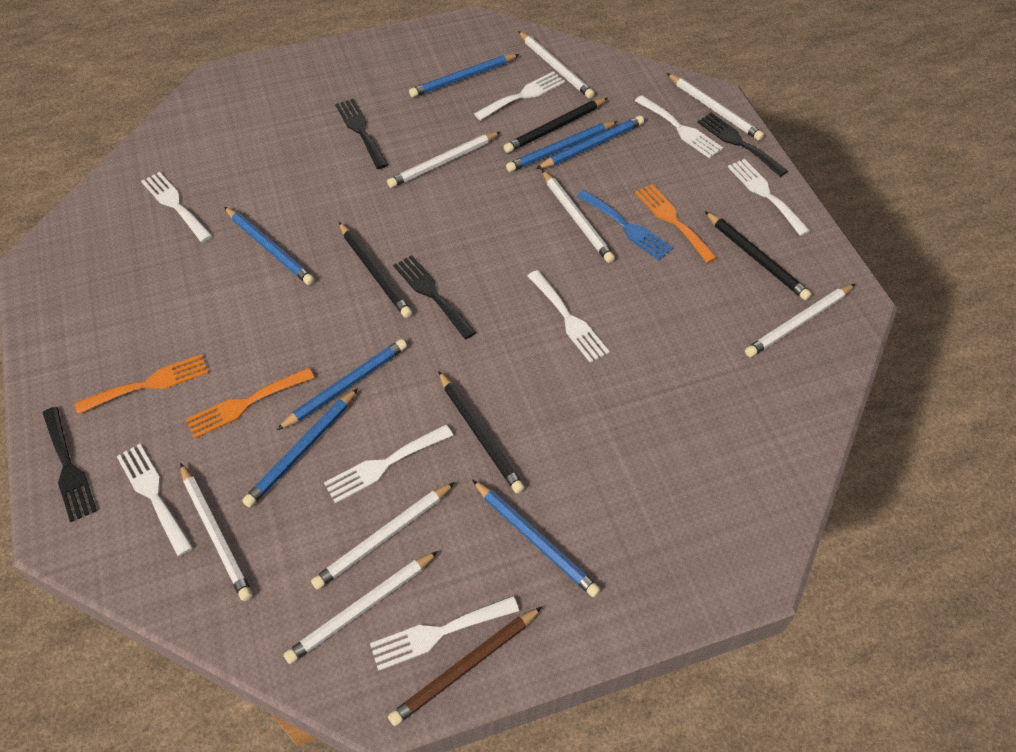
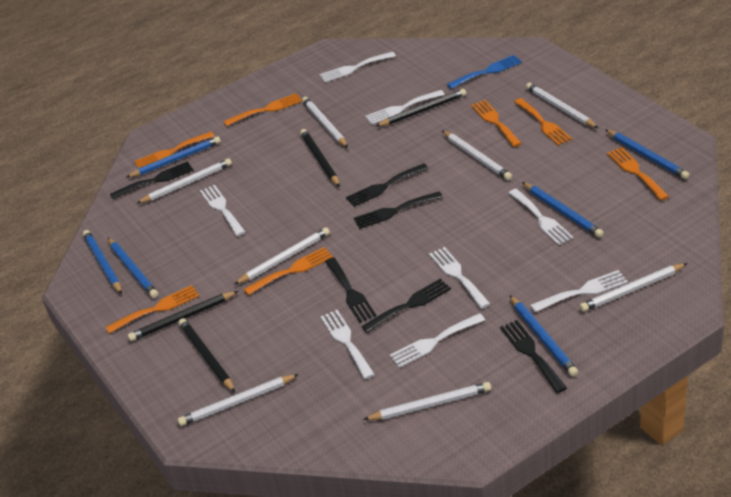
black fork: 4 -> 6
blue pencil: 7 -> 6
brown pencil: 1 -> 0
orange fork: 3 -> 7

